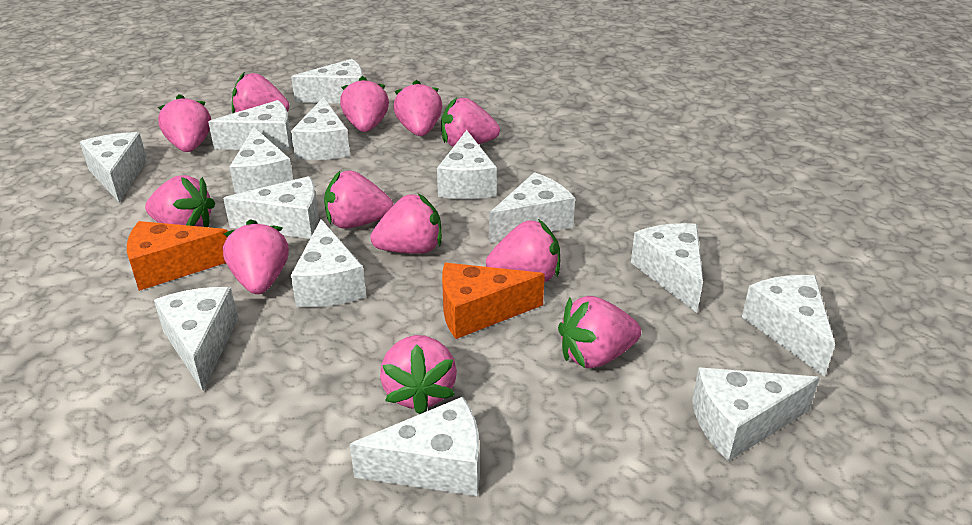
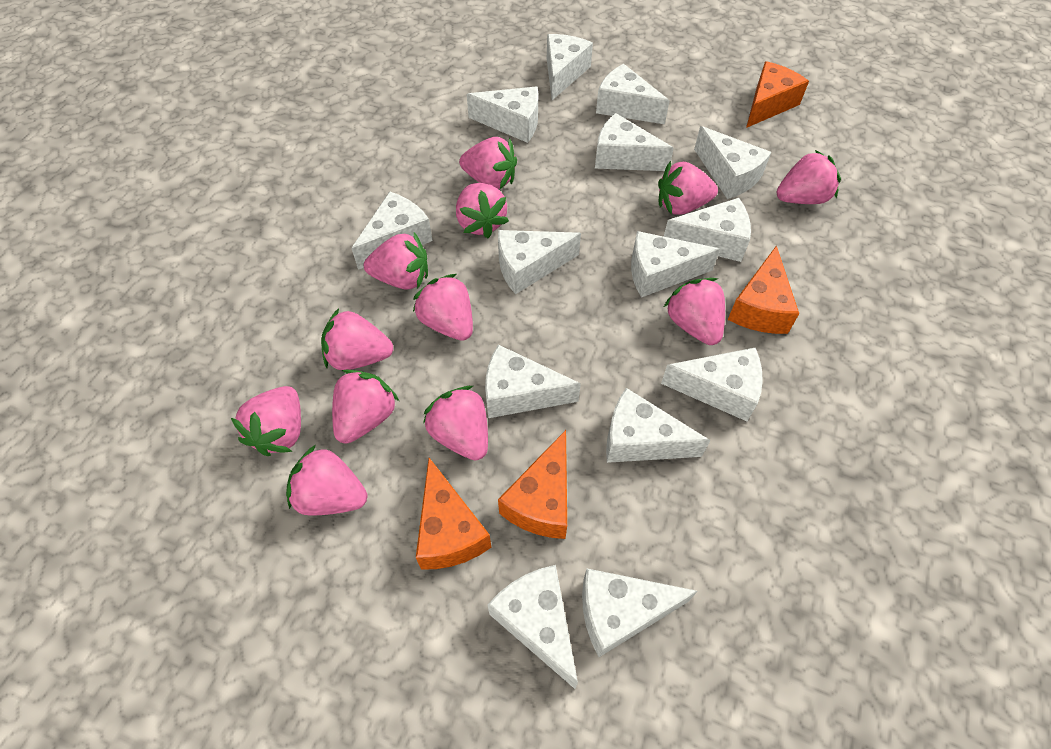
orange cheese: 2 -> 4

